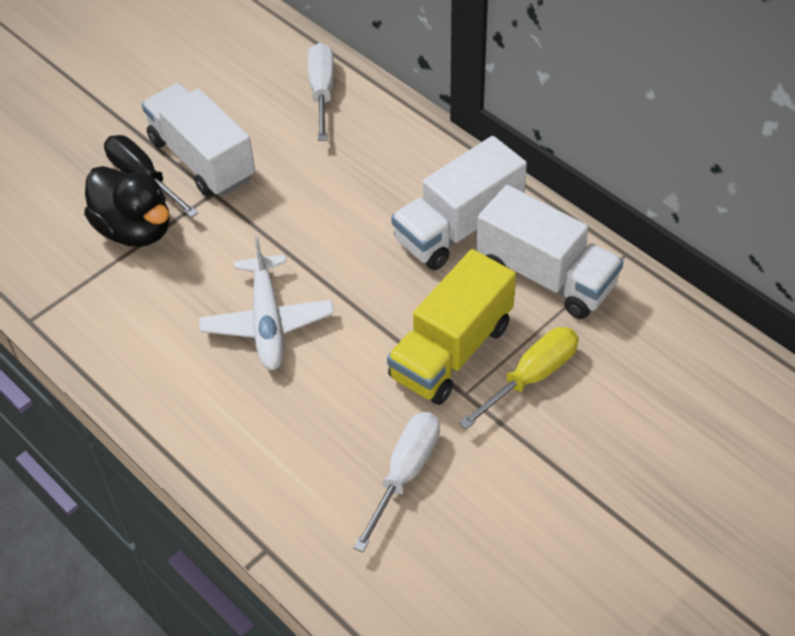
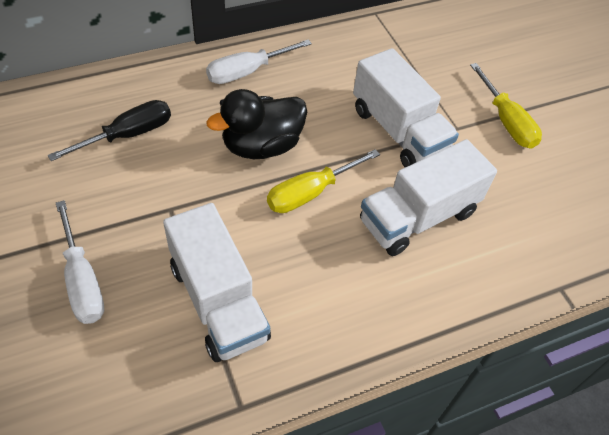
white plane: 1 -> 0
yellow screwdriver: 1 -> 2
yellow truck: 1 -> 0

